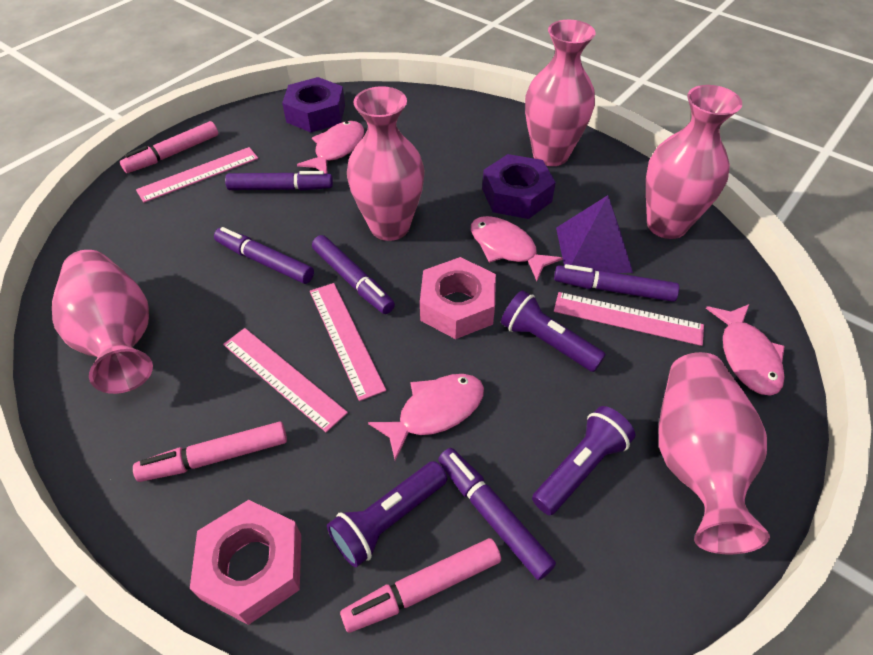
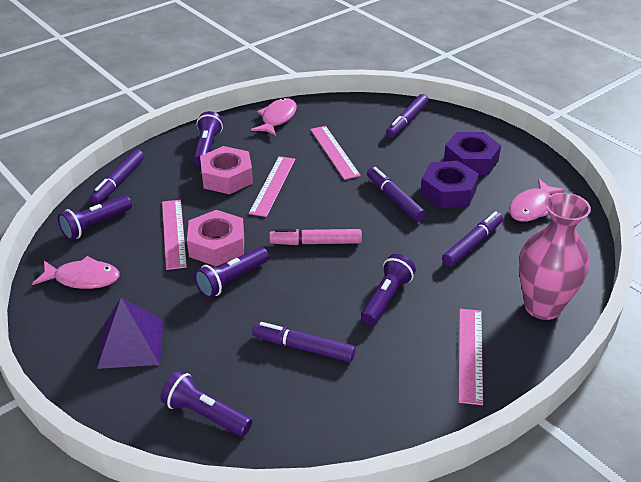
pink fish: 4 -> 3
pink marker: 3 -> 1
pink vase: 5 -> 1
purple flashlight: 3 -> 5

